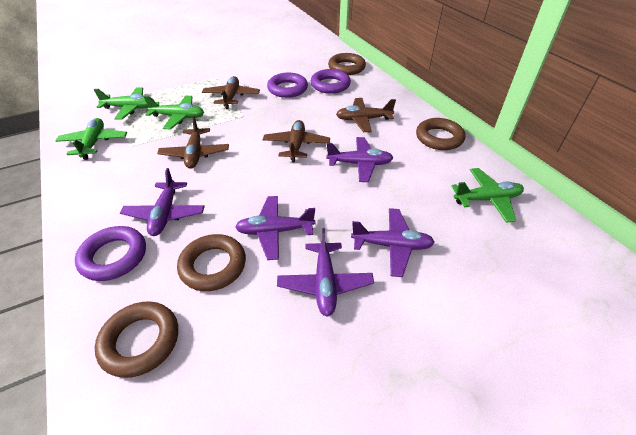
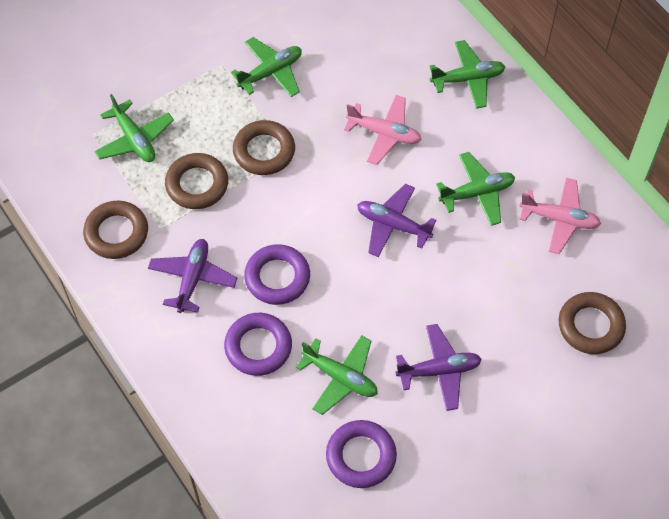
brown plane: 4 -> 0
green plane: 4 -> 5
pink plane: 0 -> 2
purple plane: 5 -> 3

